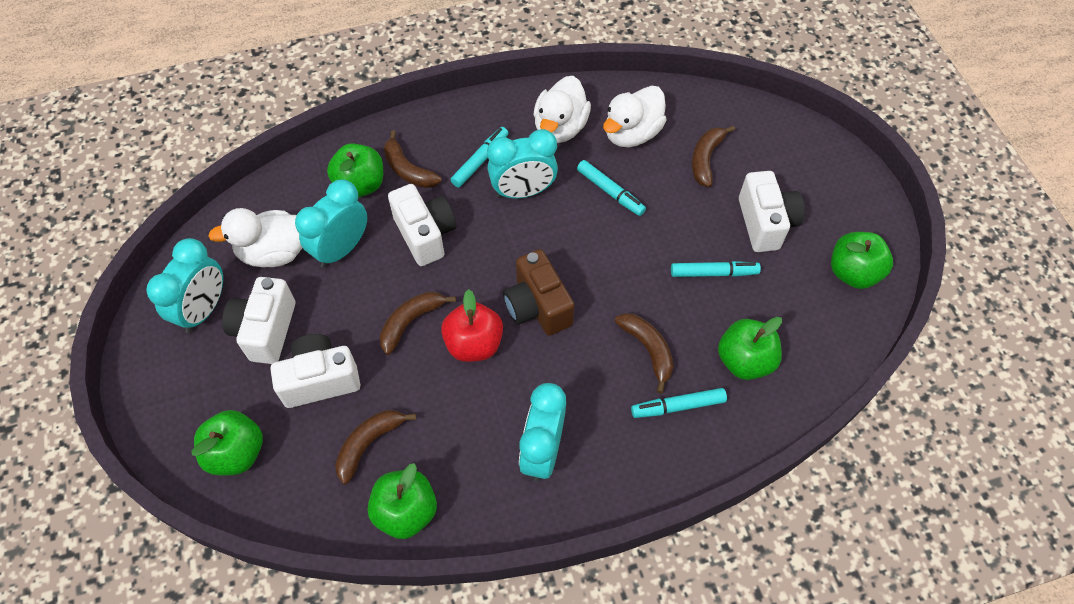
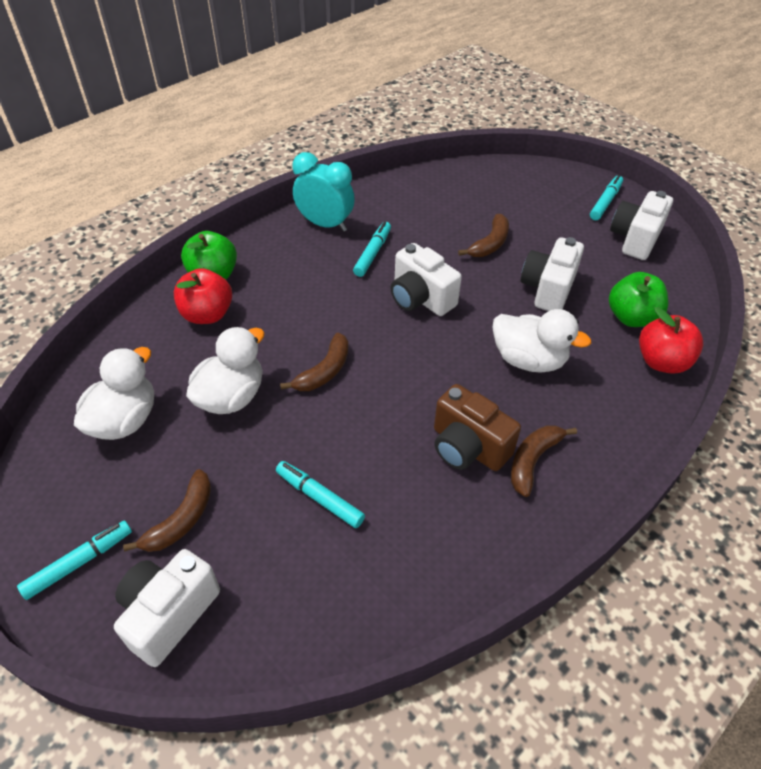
brown banana: 5 -> 4
green apple: 5 -> 2
red apple: 1 -> 2
turquoise clock: 4 -> 1

